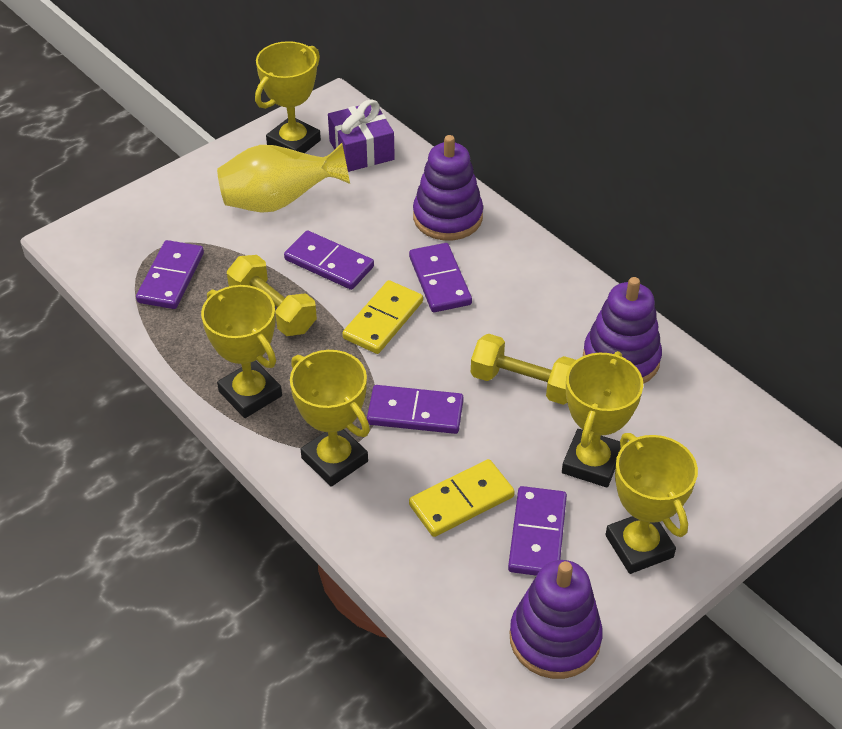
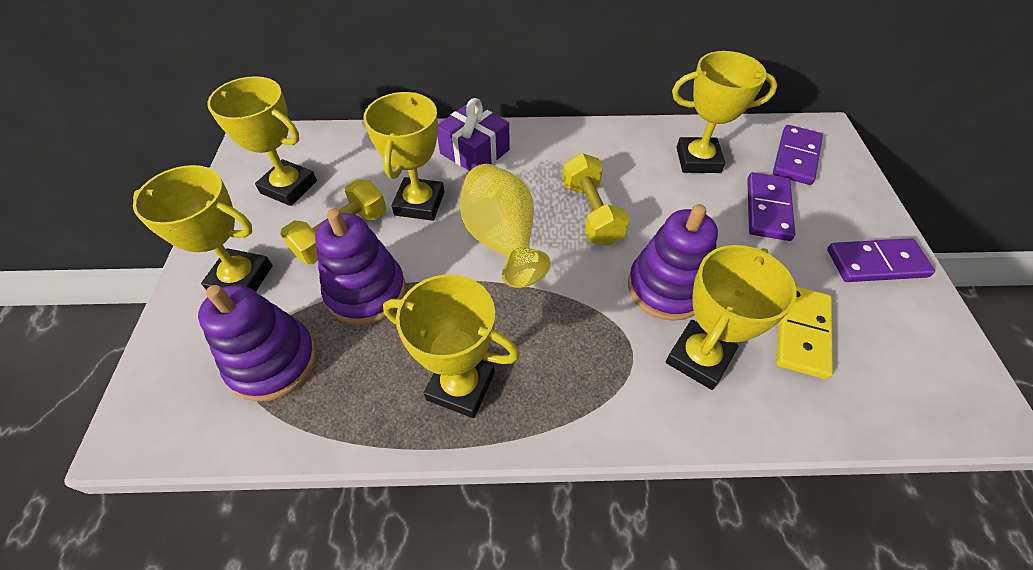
purple domino: 5 -> 3
yellow domino: 2 -> 1
yellow trophy: 5 -> 6

